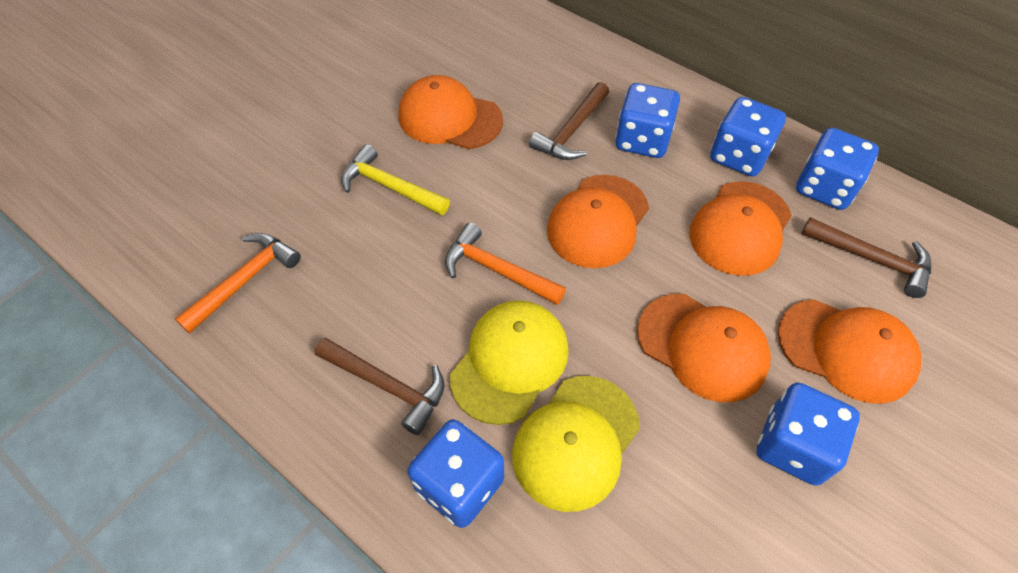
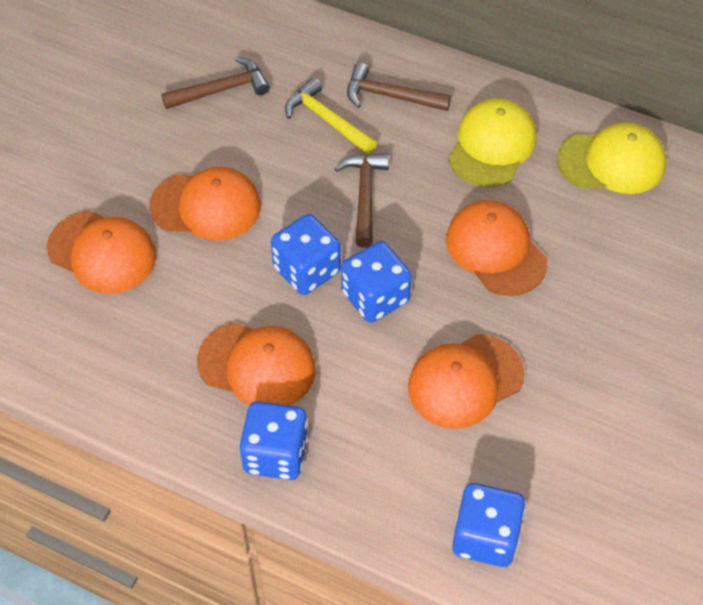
blue dice: 5 -> 4
orange hammer: 2 -> 0

